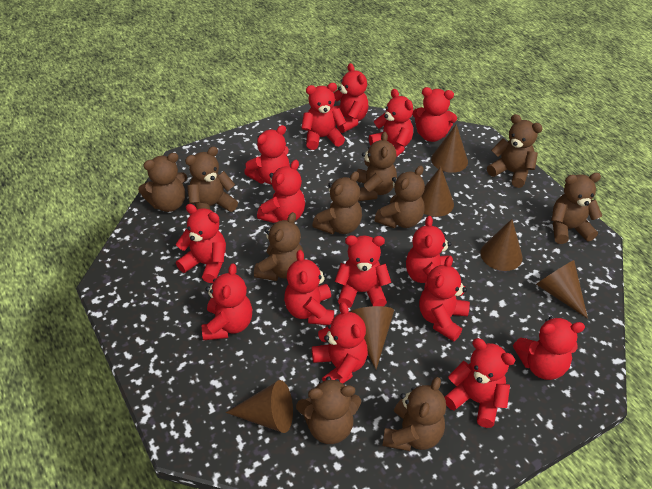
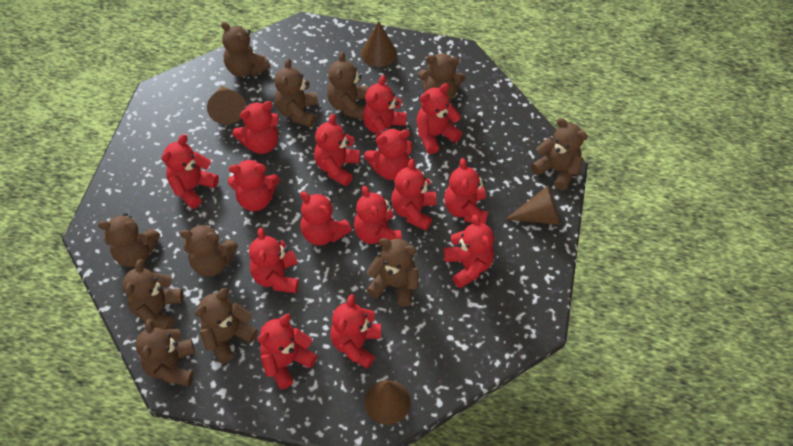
brown cone: 6 -> 4
brown teddy bear: 10 -> 11

